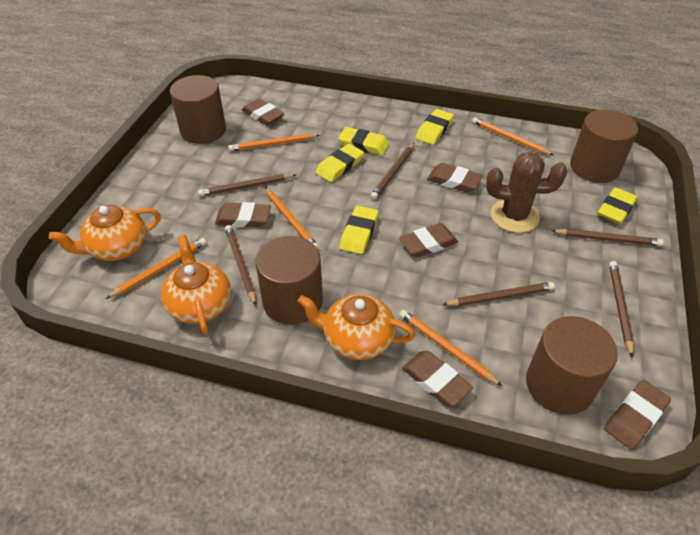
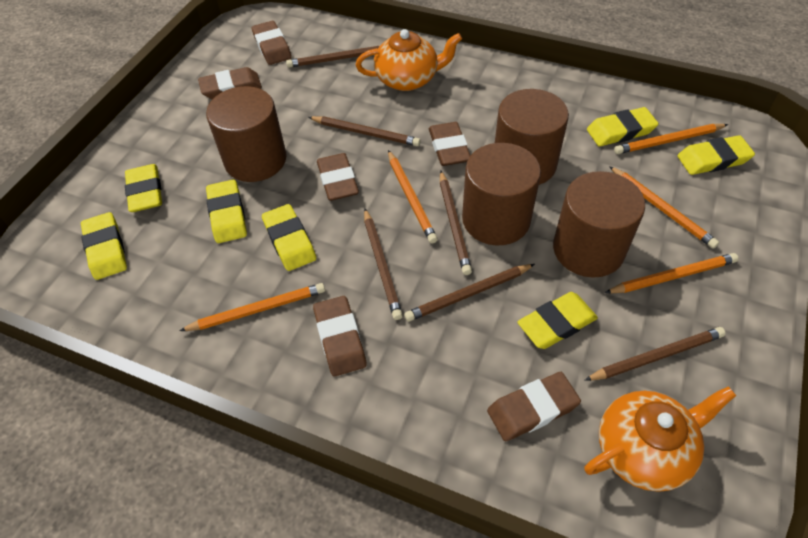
brown cactus: 1 -> 0
orange teapot: 3 -> 2
yellow eraser: 5 -> 7

